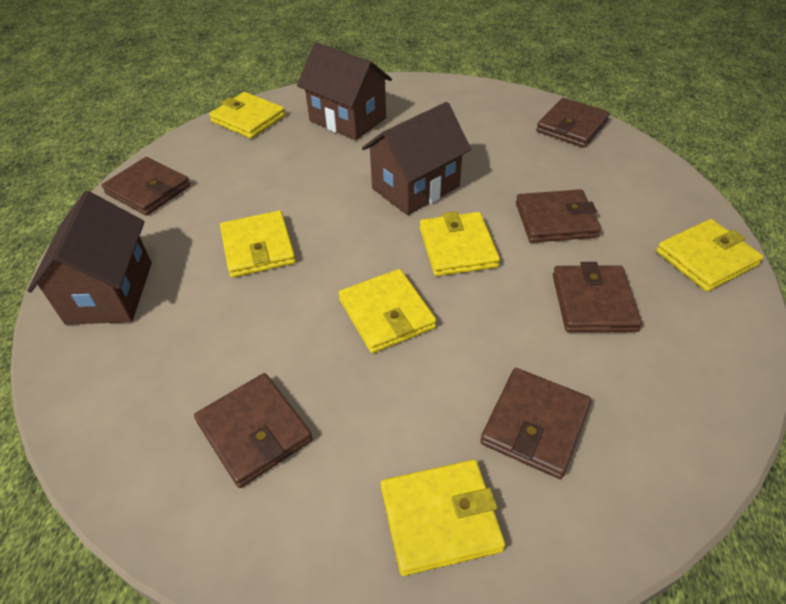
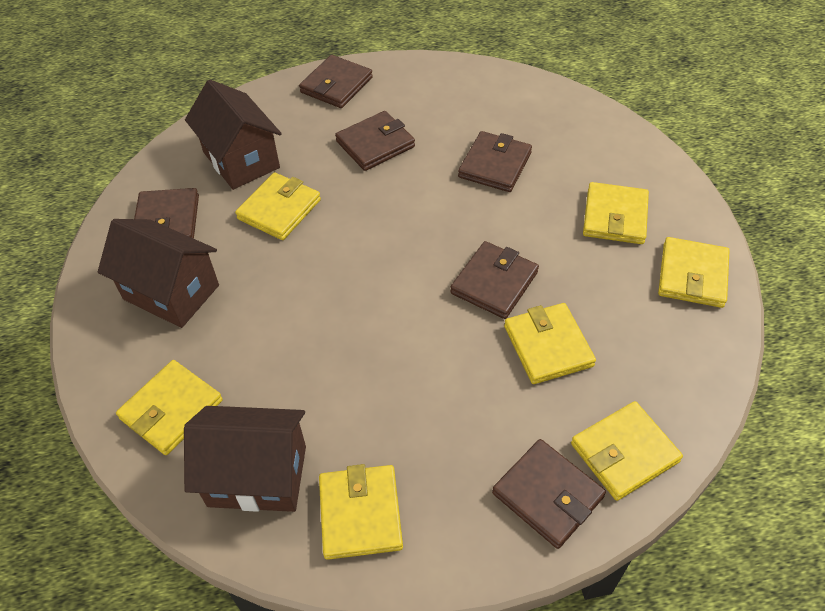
yellow wallet: 6 -> 7

